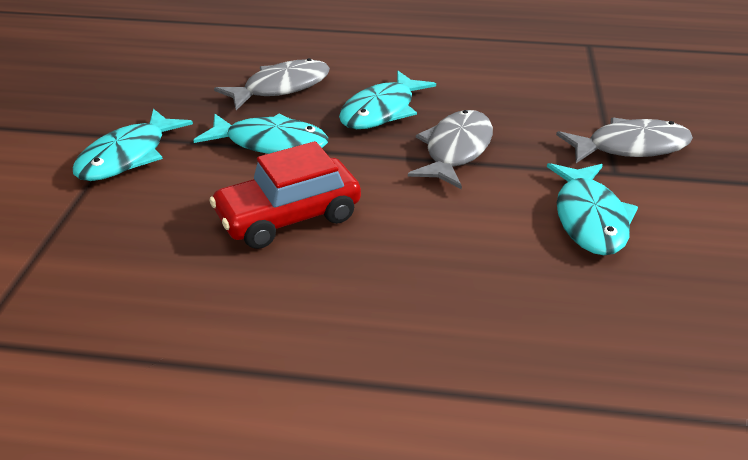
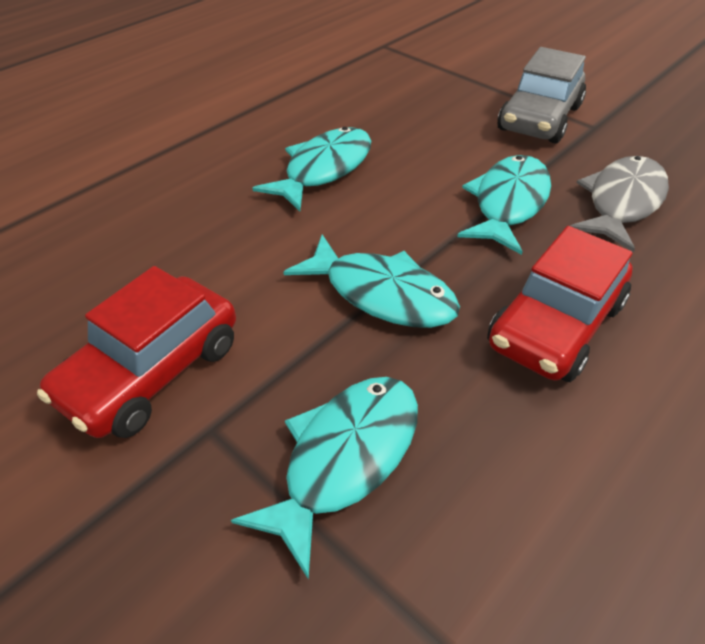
grey car: 0 -> 1
grey fish: 3 -> 1
red car: 1 -> 2

